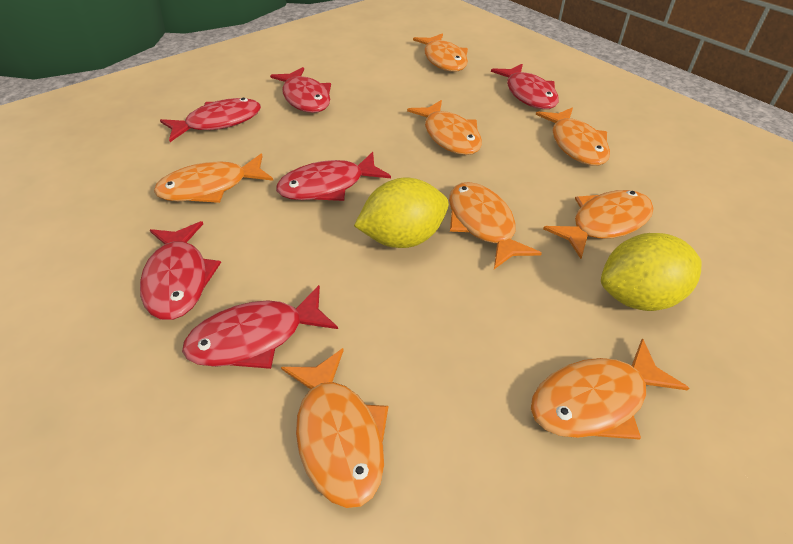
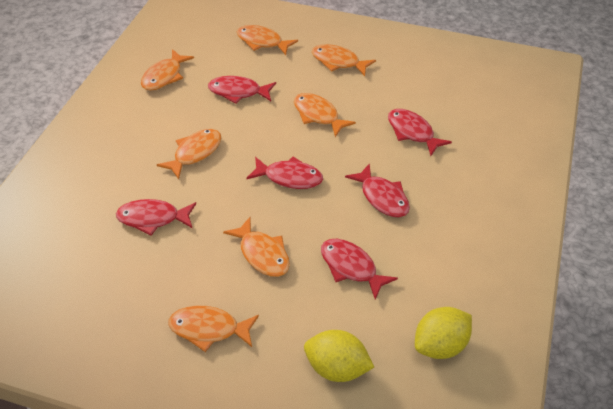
orange fish: 8 -> 7

